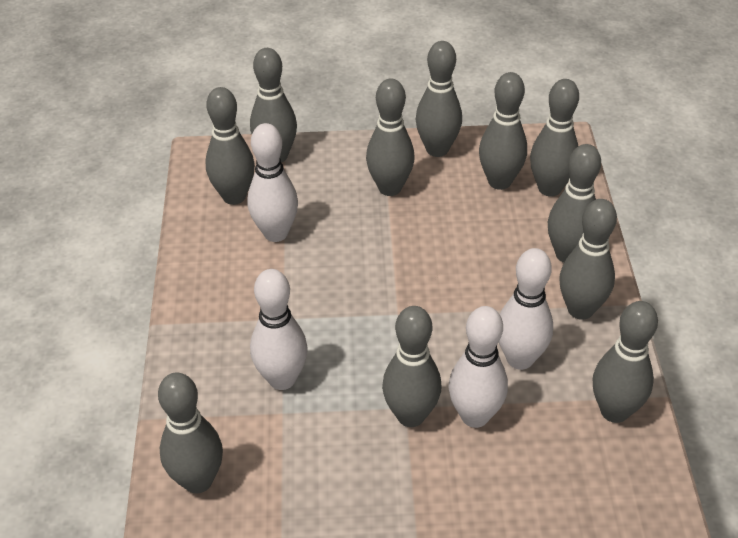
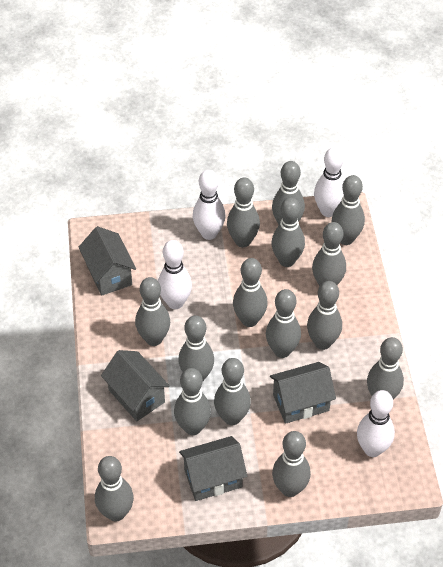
grey bowling pin: 11 -> 15
grey house: 0 -> 4

